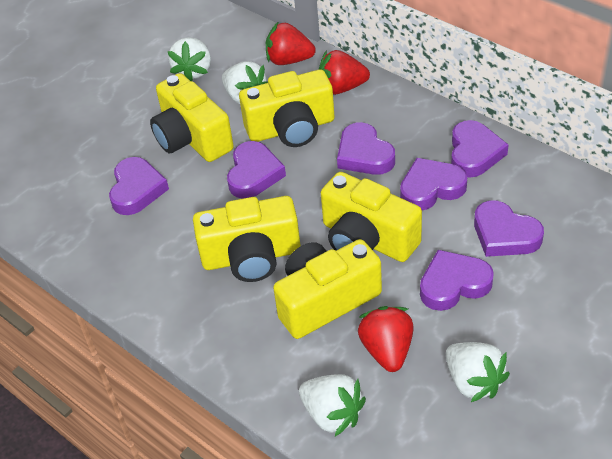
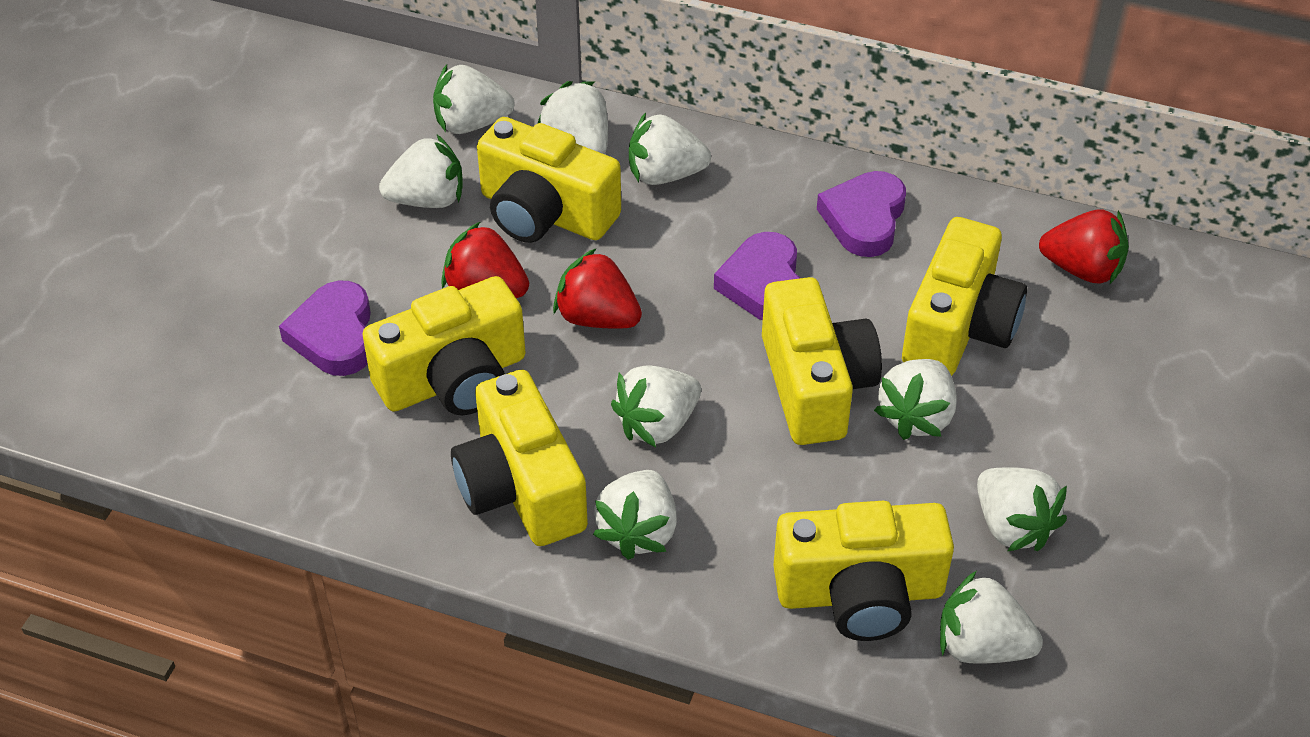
purple heart: 7 -> 3
white strawberry: 4 -> 9
yellow camera: 5 -> 6

